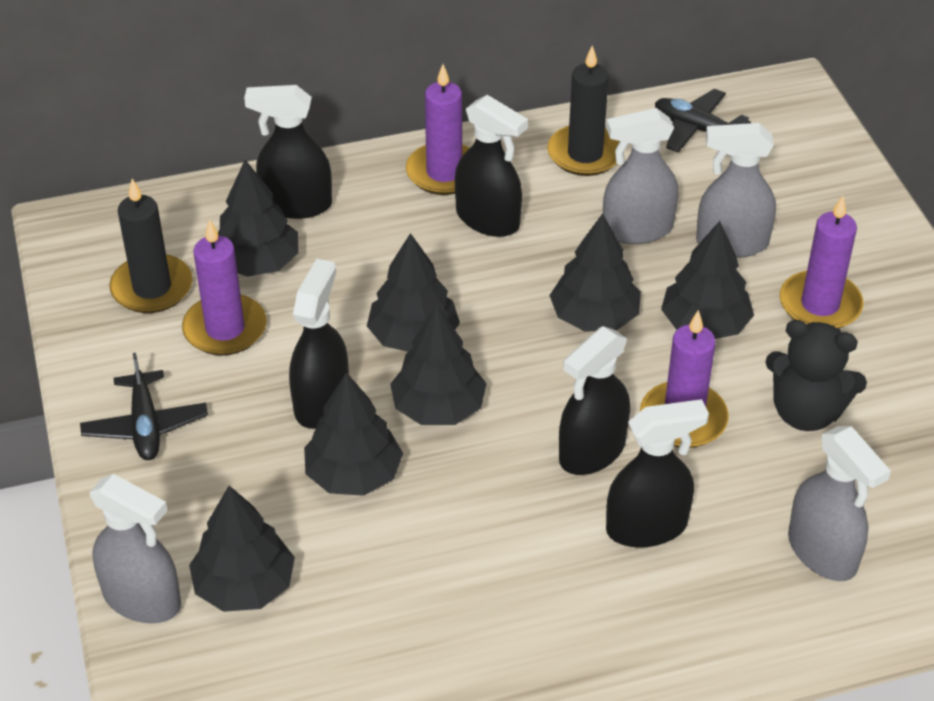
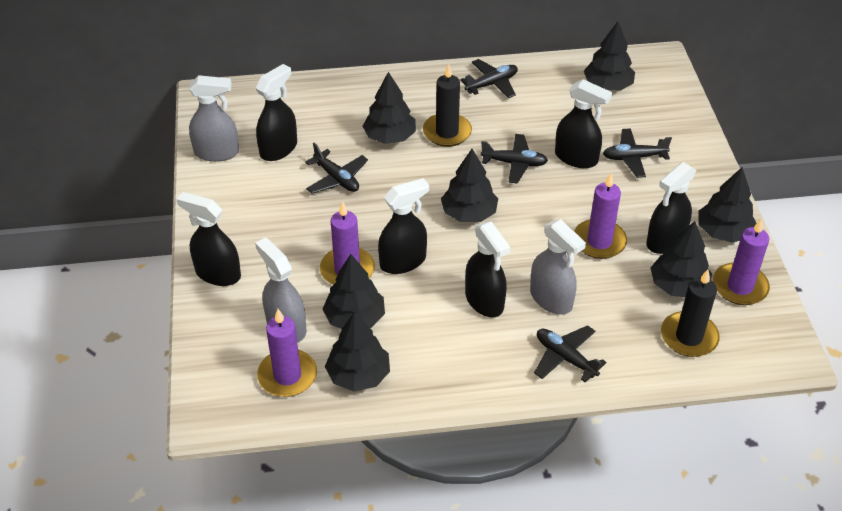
black plane: 2 -> 5
black spray bottle: 5 -> 6
black teddy bear: 1 -> 0
grey spray bottle: 4 -> 3

